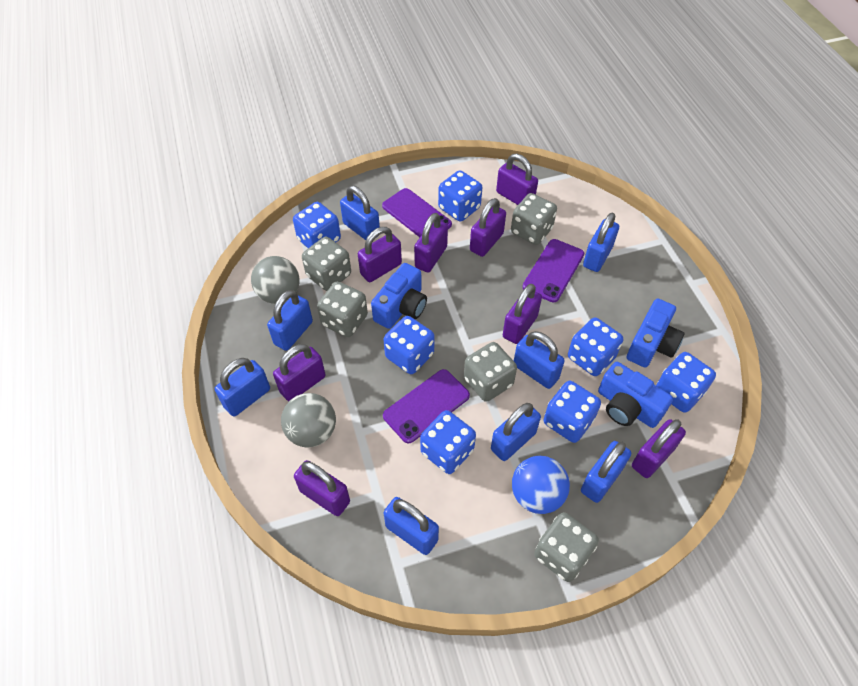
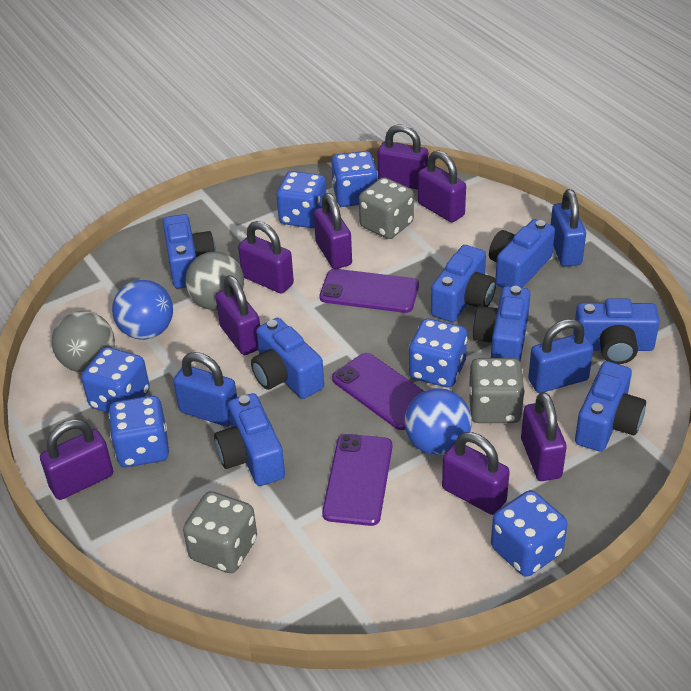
blue ball: 1 -> 2
blue camera: 3 -> 8
blue dice: 7 -> 6
blue padlock: 8 -> 3
grey dice: 5 -> 3

